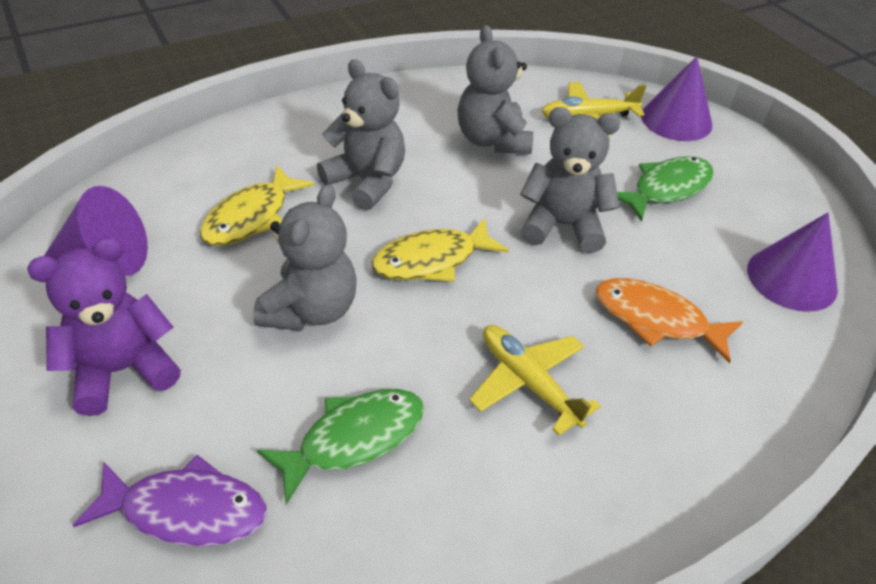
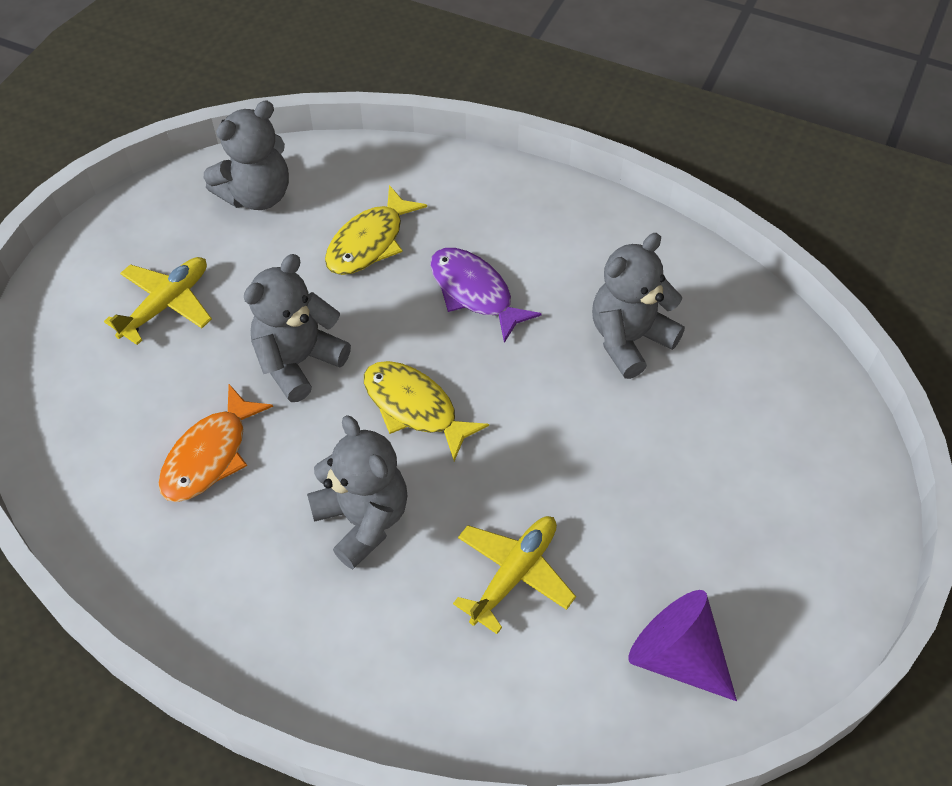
green fish: 2 -> 0
purple cone: 3 -> 1
purple teddy bear: 1 -> 0

